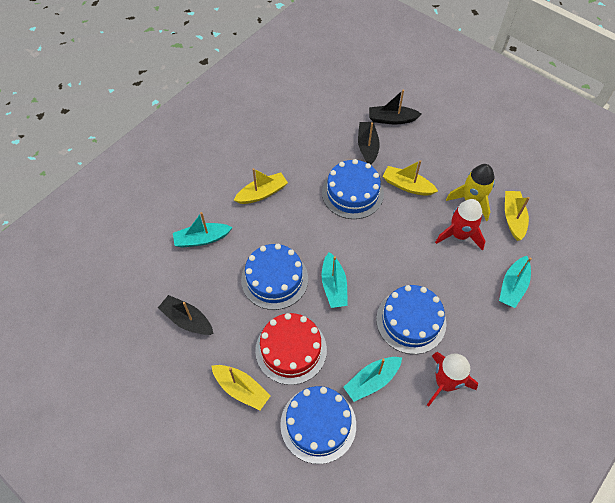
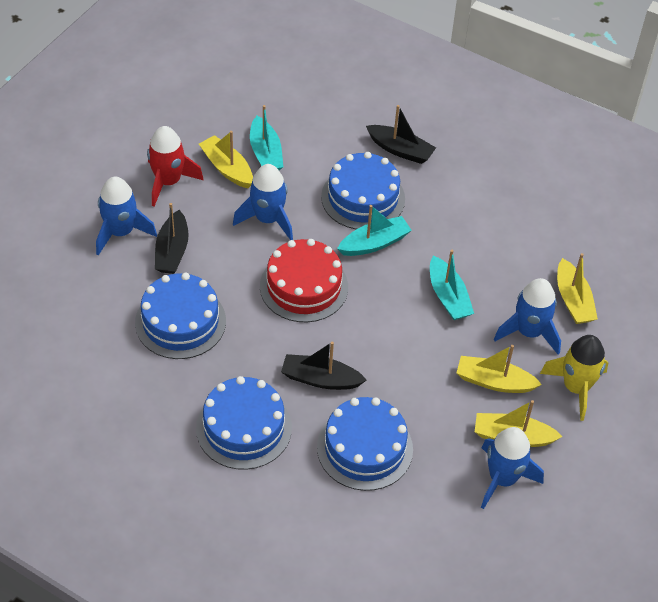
blue rocket: 0 -> 4
red rocket: 2 -> 1
turquoise boat: 4 -> 3

